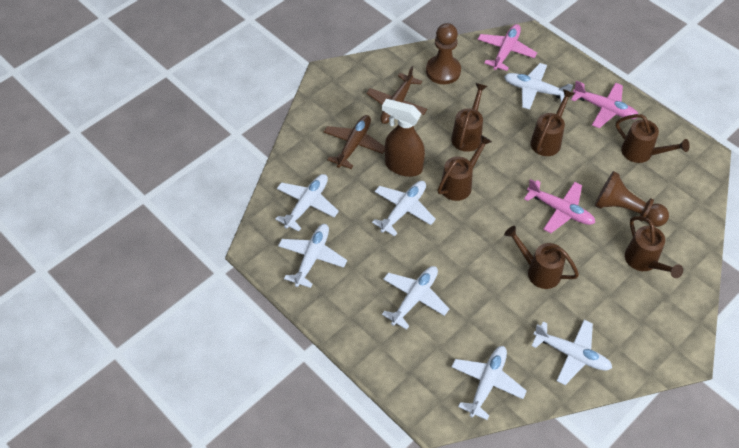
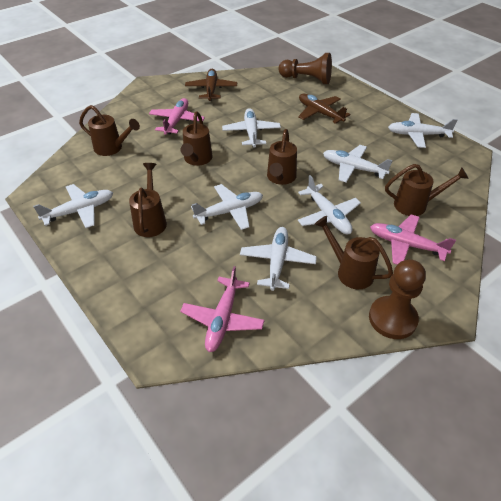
brown spray bottle: 1 -> 0

